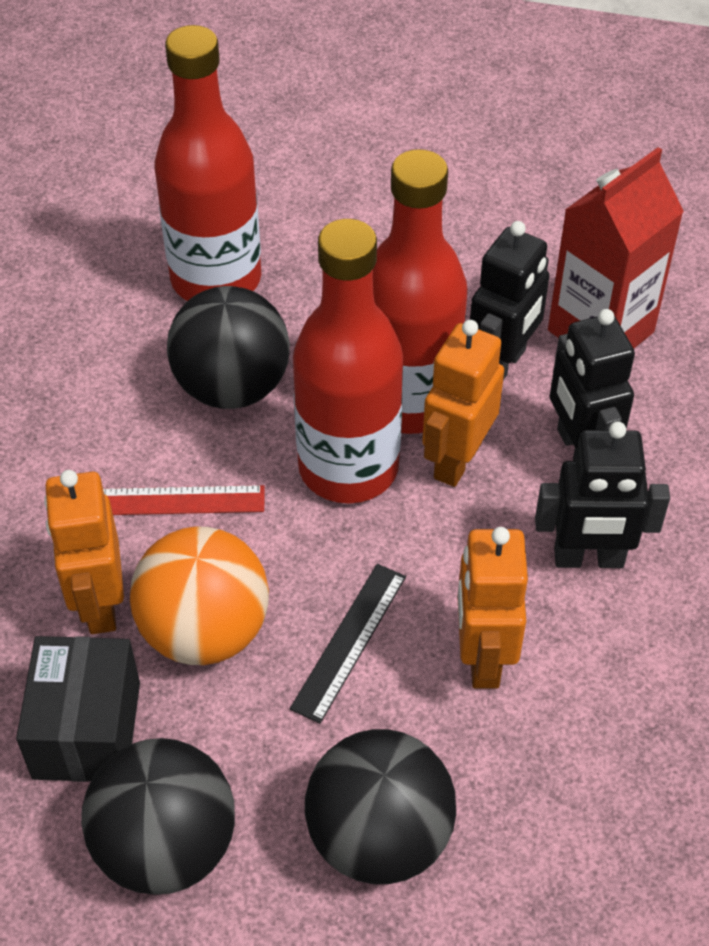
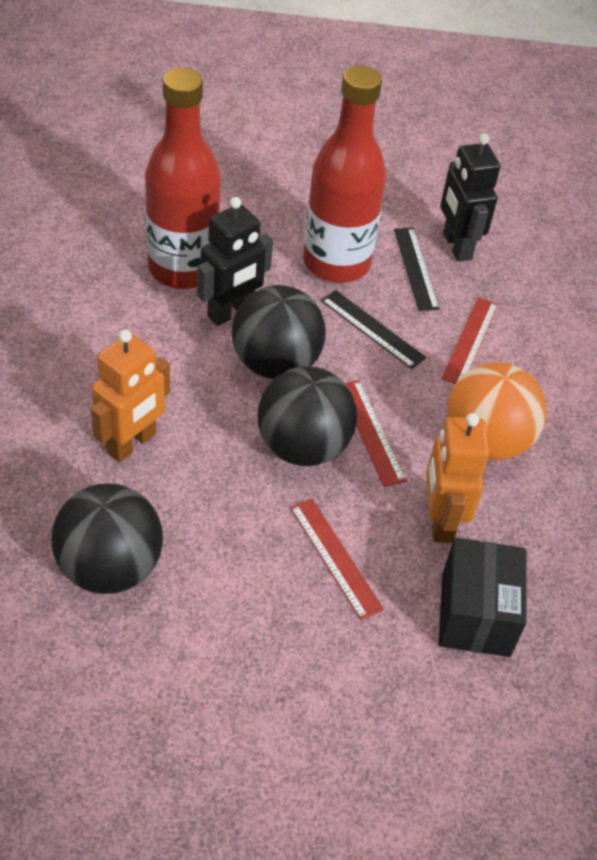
black robot: 3 -> 2
black ruler: 1 -> 2
orange robot: 3 -> 2
red bottle: 3 -> 2
red carton: 1 -> 0
red ruler: 1 -> 3

